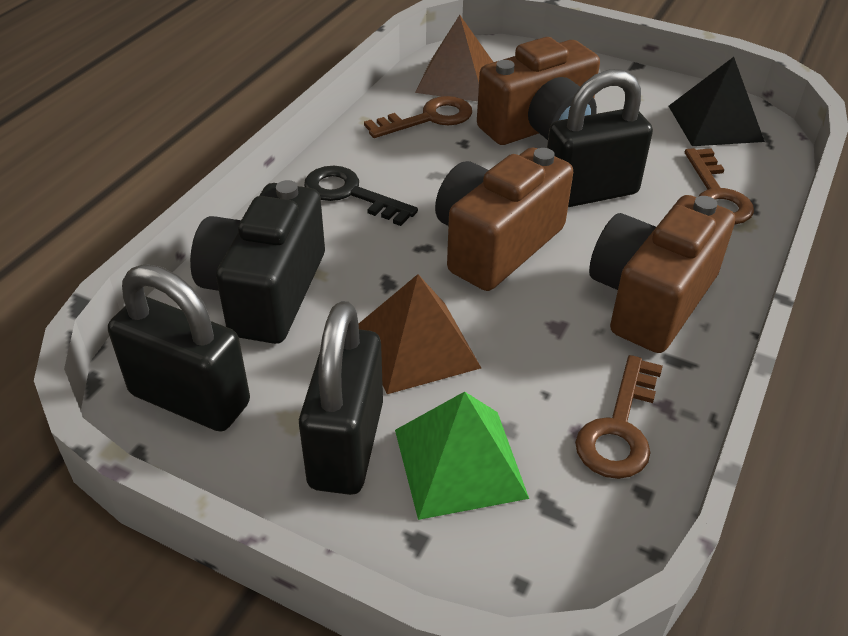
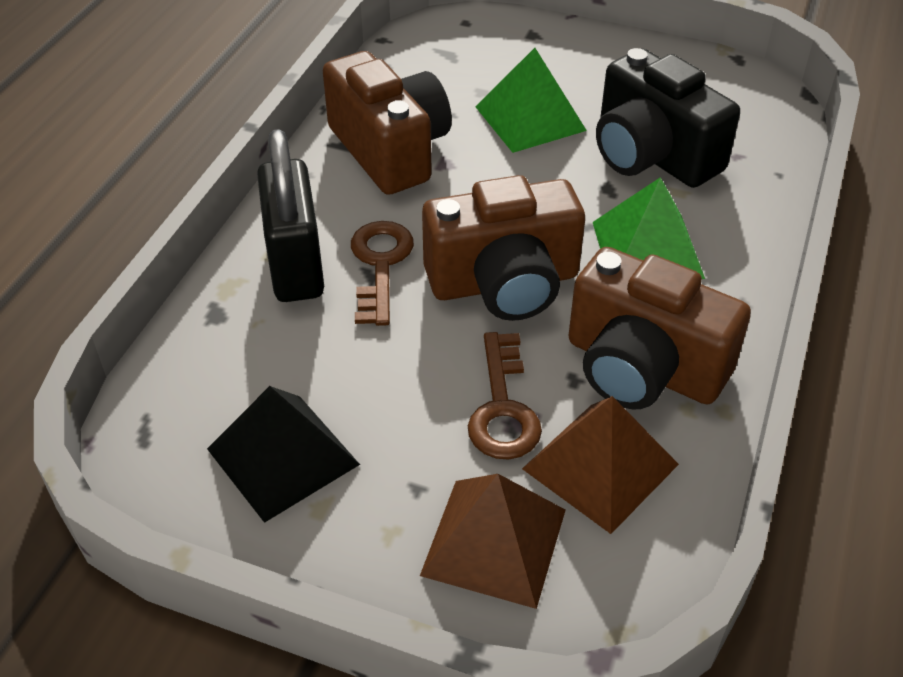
black key: 1 -> 0
black padlock: 3 -> 1
brown key: 3 -> 2
green pyramid: 1 -> 2

